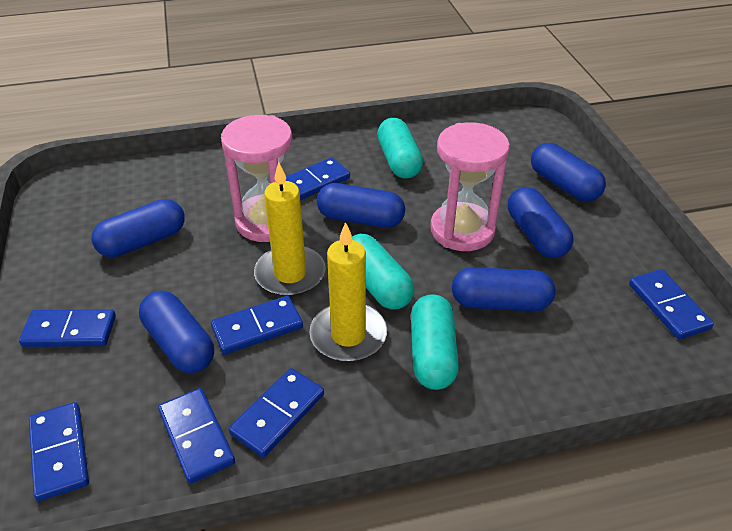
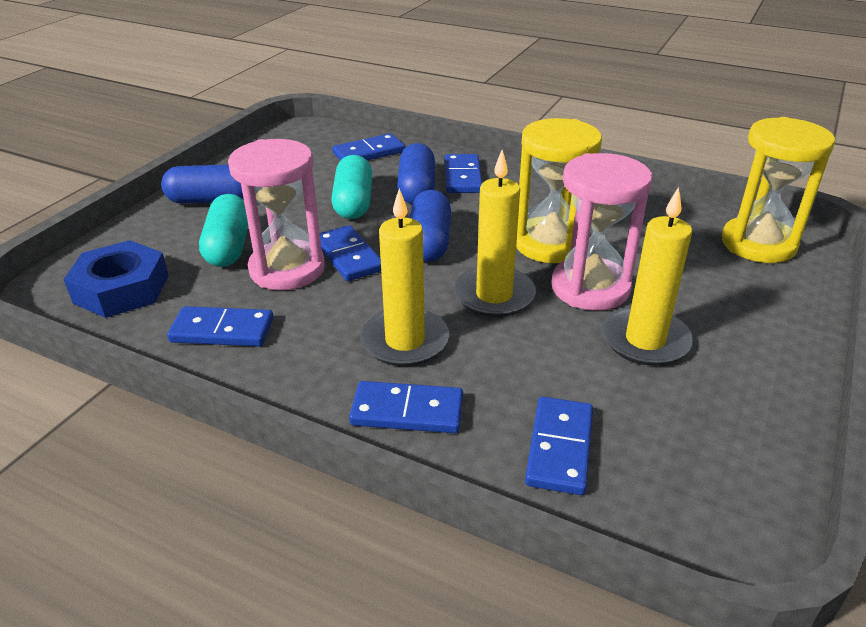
blue capsule: 6 -> 3
blue domino: 7 -> 6
blue nut: 0 -> 1
turquoise capsule: 3 -> 2
yellow candle: 2 -> 3
yellow hourglass: 0 -> 2

